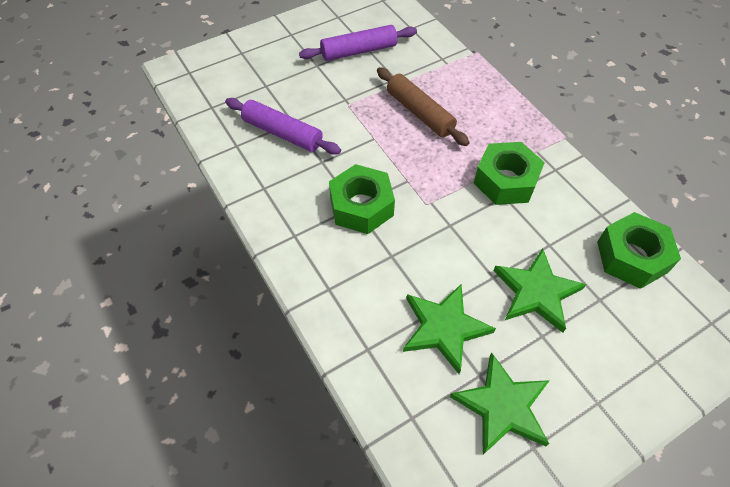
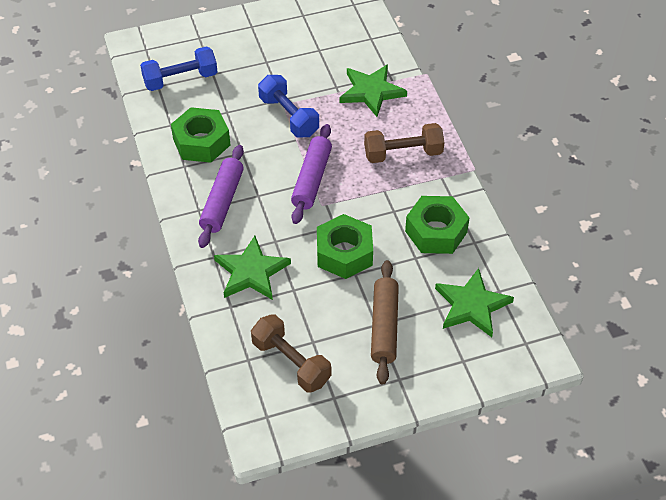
blue dumbbell: 0 -> 2
brown dumbbell: 0 -> 2

